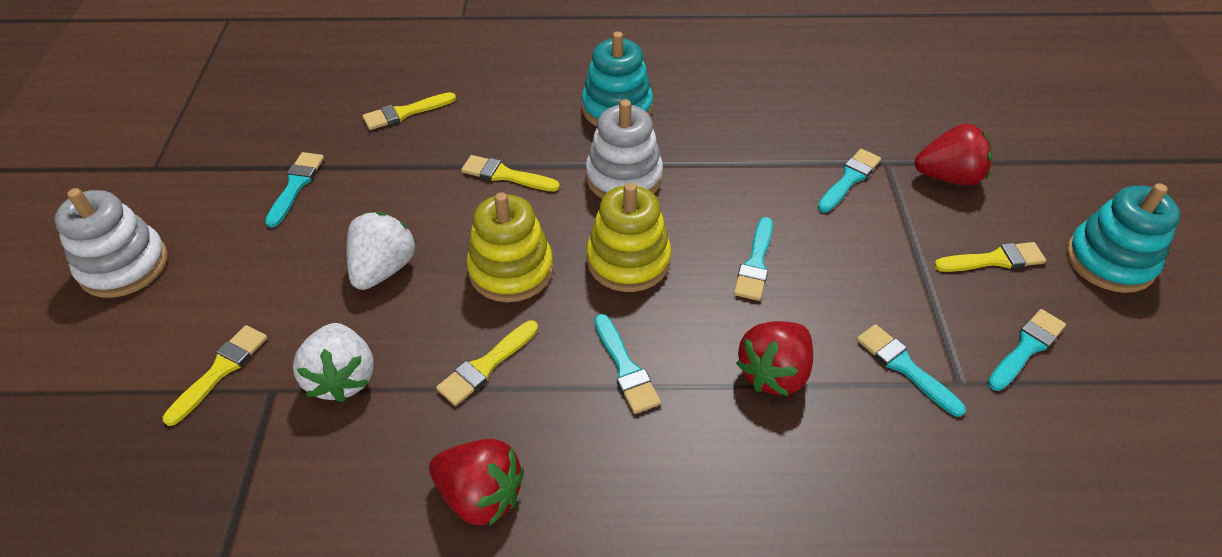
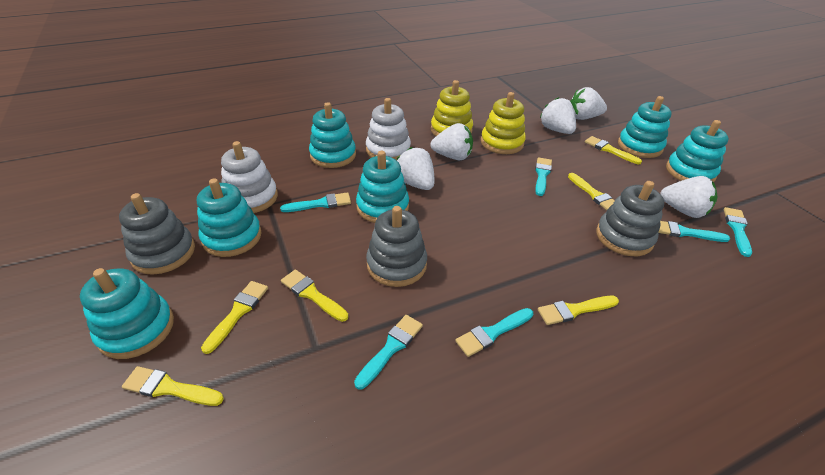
grey stacking toy: 0 -> 3
red strawberry: 3 -> 0
turquoise stacking toy: 2 -> 6
white strawberry: 2 -> 5
yellow brush: 5 -> 6

